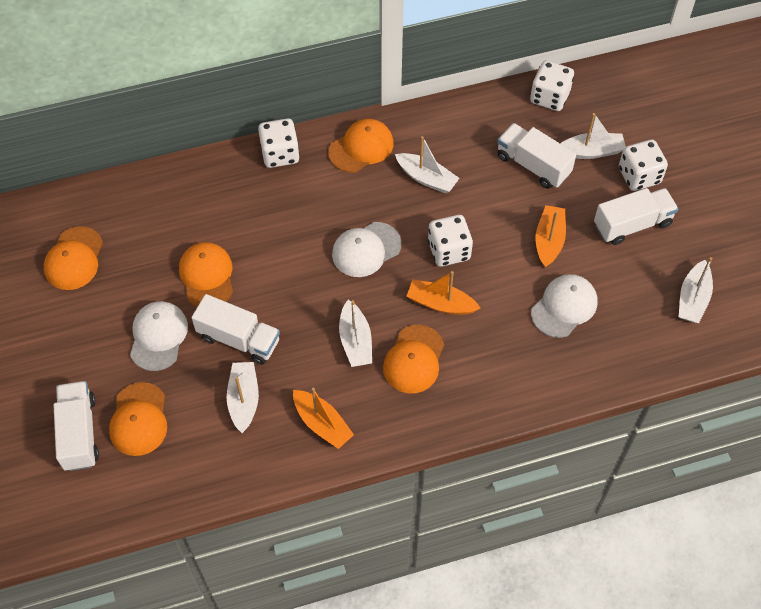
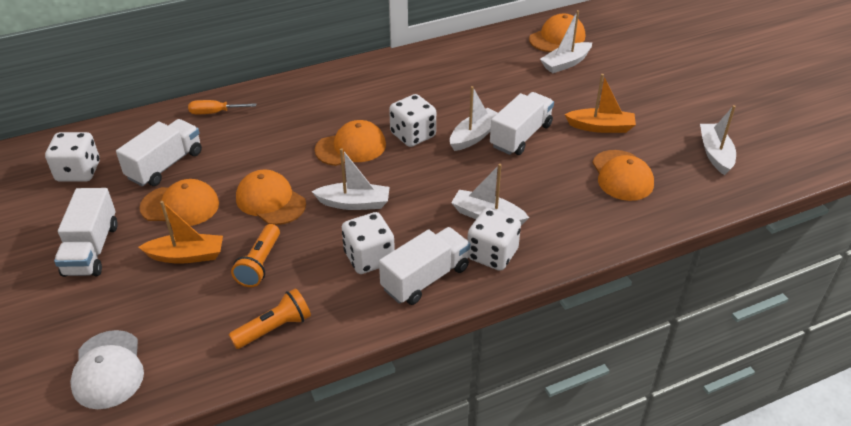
orange boat: 3 -> 2
orange flashlight: 0 -> 2
orange screwdriver: 0 -> 1
white cap: 3 -> 1

